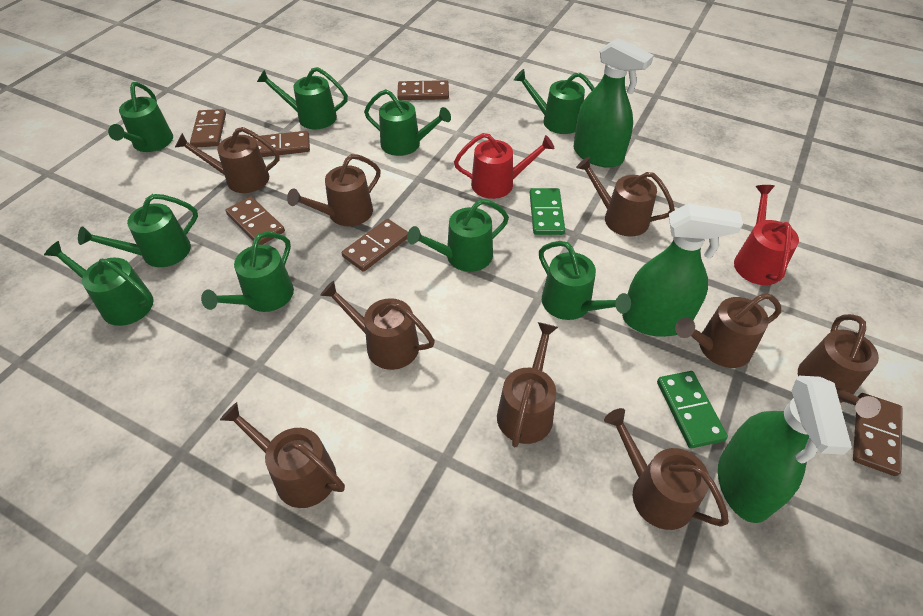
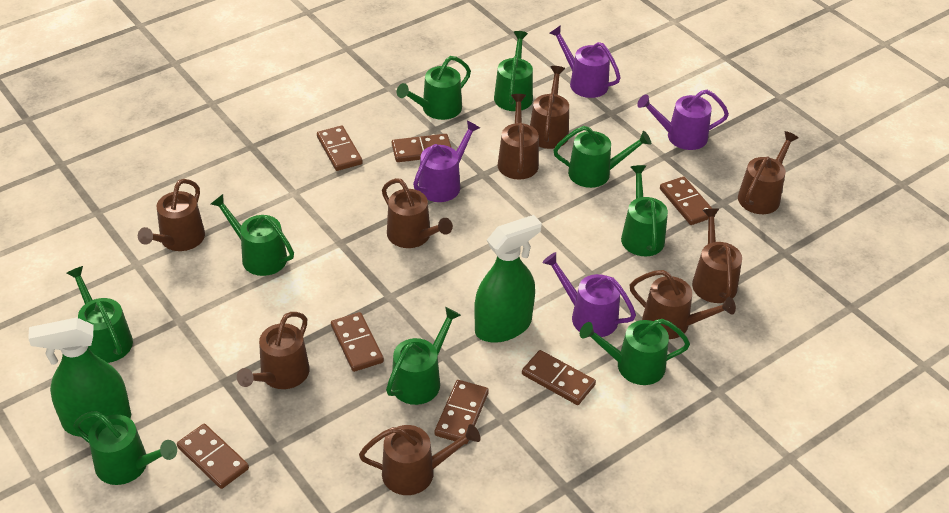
brown domino: 6 -> 7
green domino: 2 -> 0
green spray bottle: 3 -> 2
purple watering can: 0 -> 4
red watering can: 2 -> 0

